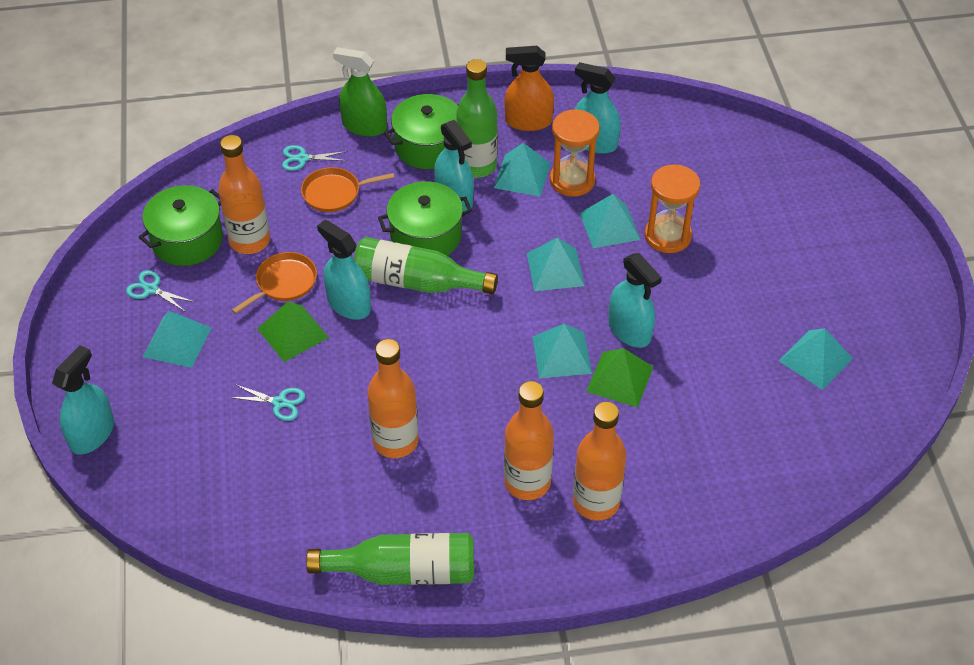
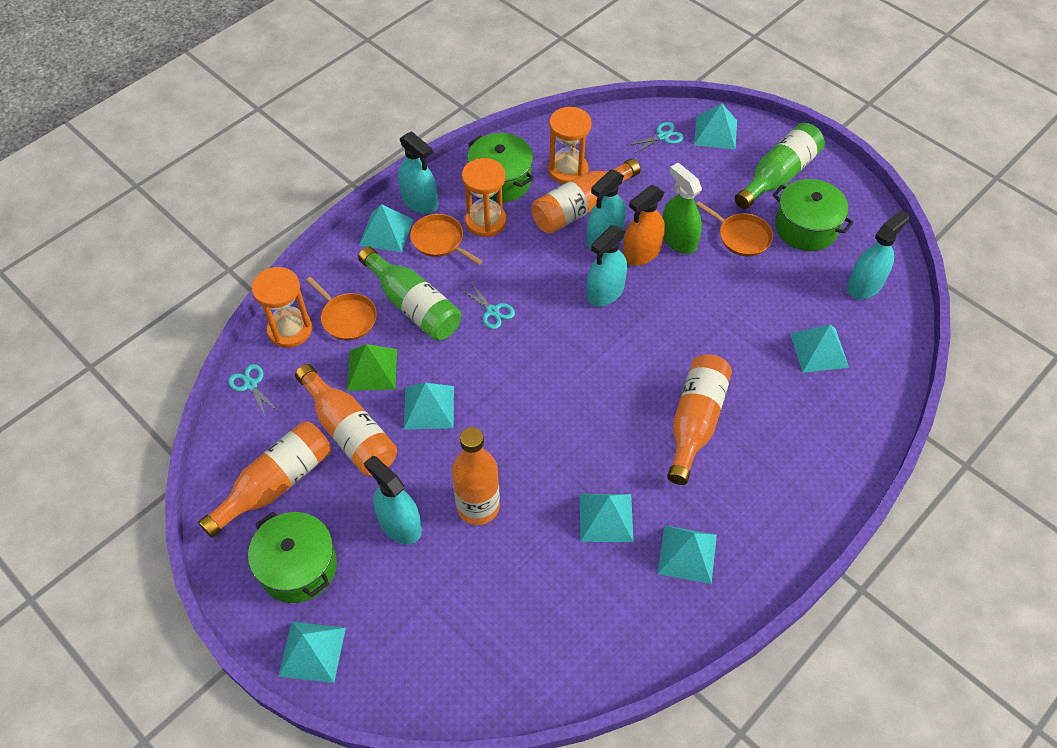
green bottle: 3 -> 2
green pyramid: 2 -> 1
orange bottle: 4 -> 5
orange hourglass: 2 -> 3
orange pan: 2 -> 3
turquoise pyramid: 6 -> 7

